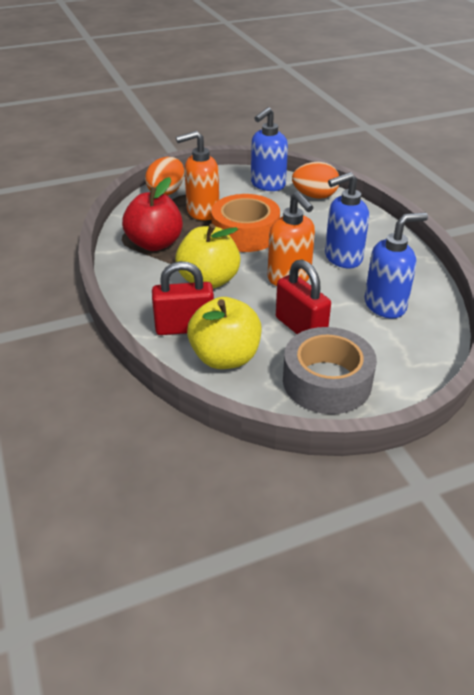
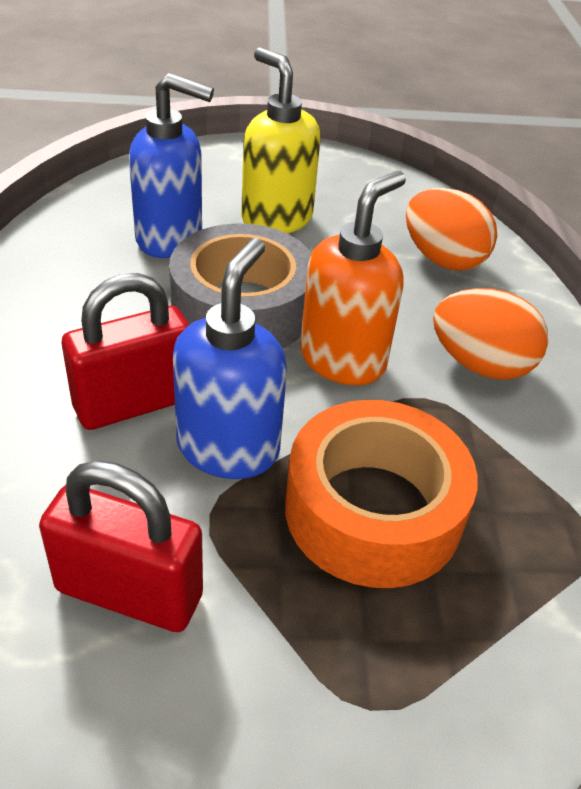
blue soap dispenser: 3 -> 2
orange soap dispenser: 2 -> 1
red apple: 1 -> 0
yellow apple: 2 -> 0
yellow soap dispenser: 0 -> 1

